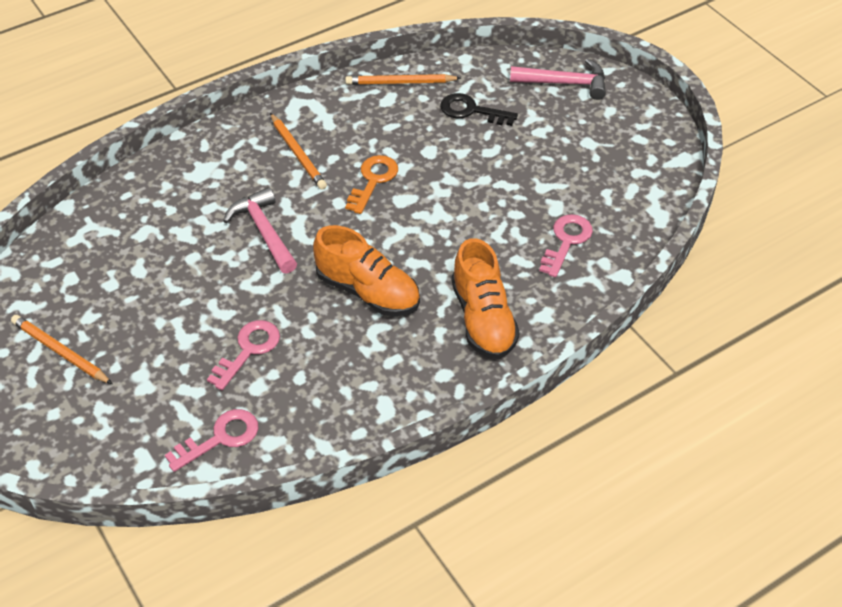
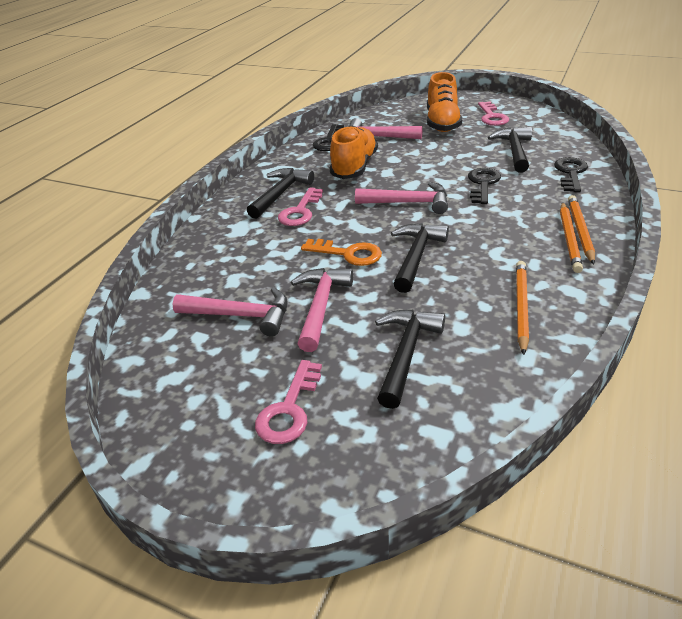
black hammer: 0 -> 4
black key: 1 -> 3
pink hammer: 2 -> 4

